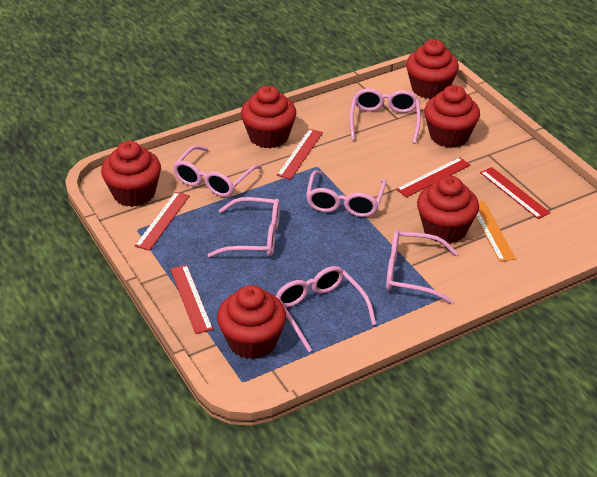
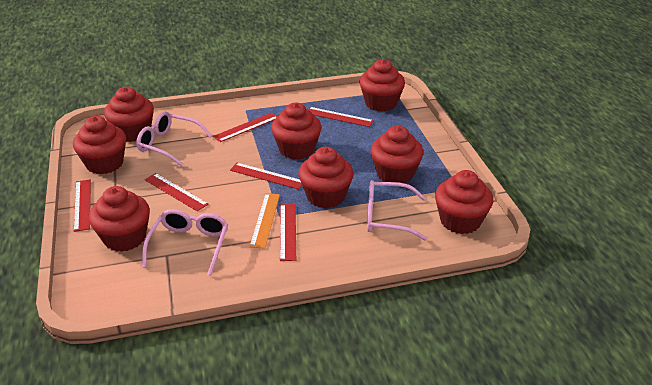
pink glasses: 6 -> 3
red cupcake: 6 -> 8
red ruler: 5 -> 6

